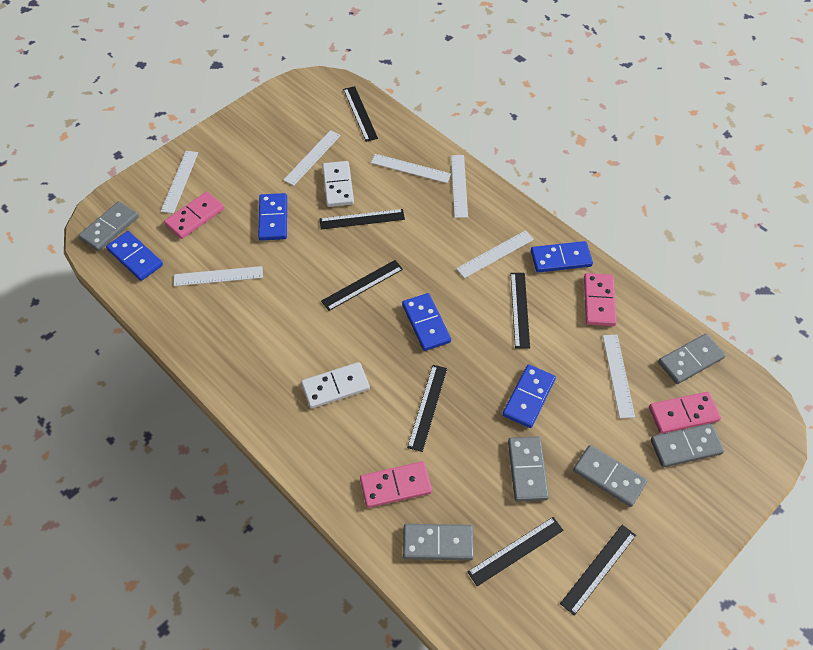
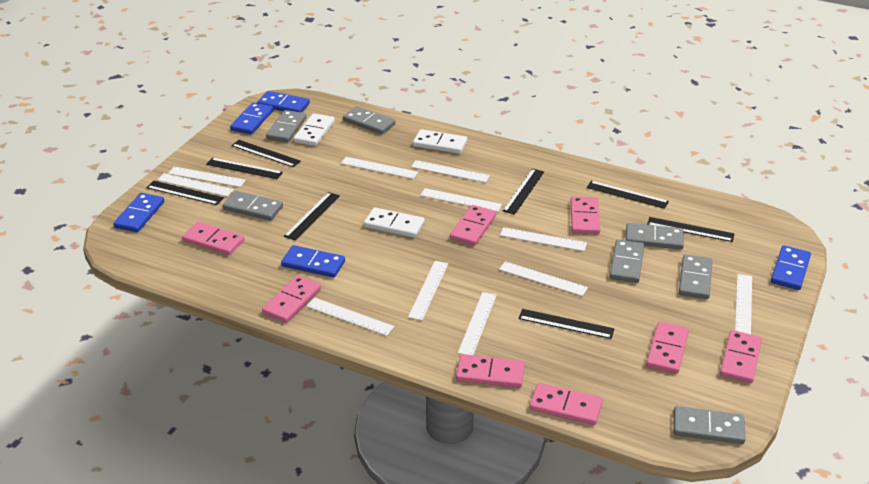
black ruler: 7 -> 8
grey domino: 6 -> 7
pink domino: 4 -> 8
white domino: 2 -> 3
white ruler: 7 -> 11

